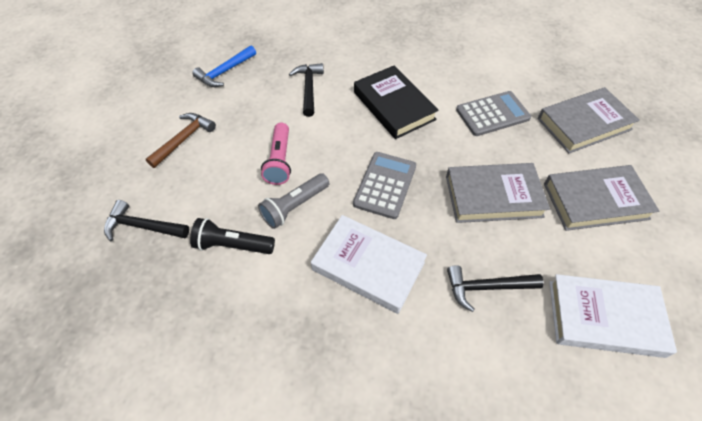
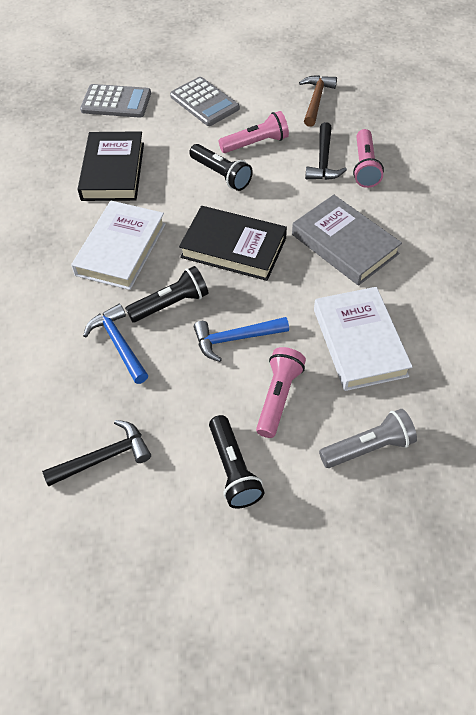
black book: 1 -> 2
black flashlight: 1 -> 3
black hammer: 3 -> 2
blue hammer: 1 -> 2
grey book: 3 -> 1
pink flashlight: 1 -> 3

